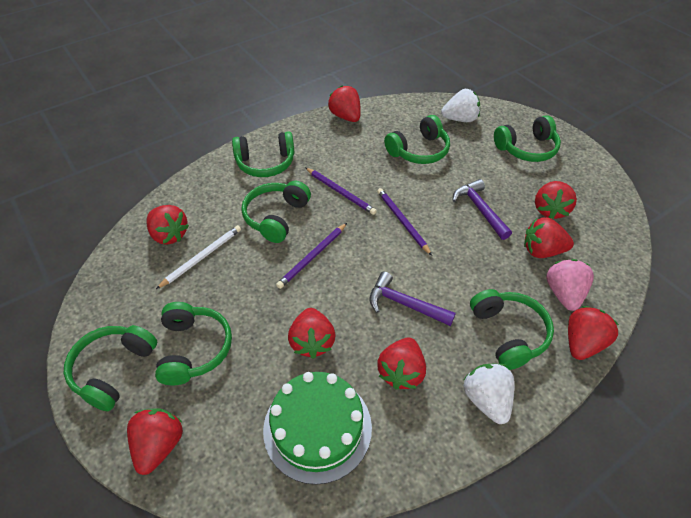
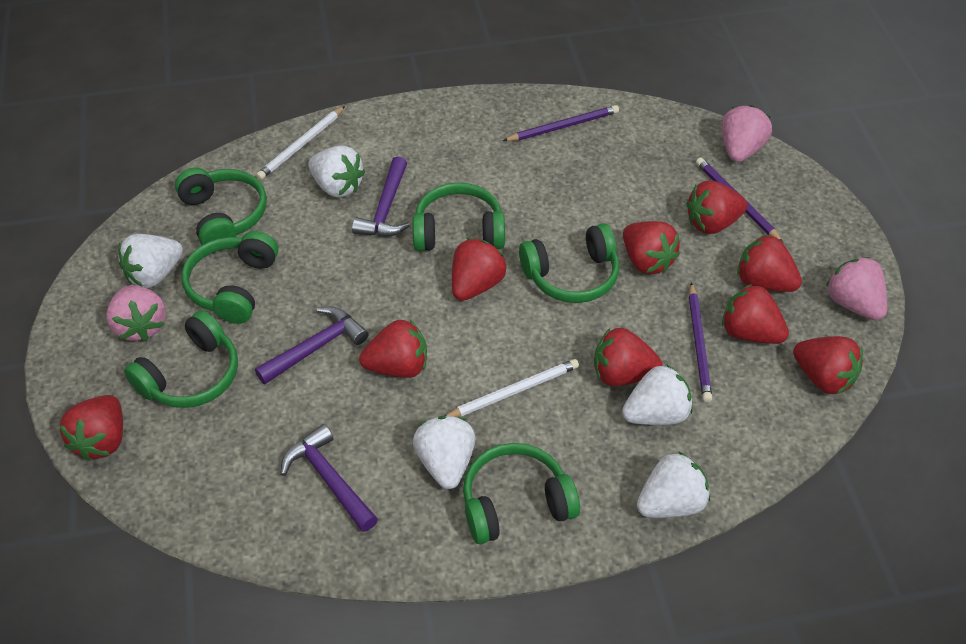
green cake: 1 -> 0
green headphones: 7 -> 6
pink strawberry: 1 -> 3
purple hammer: 2 -> 3
red strawberry: 8 -> 9
white pencil: 1 -> 2
white strawberry: 2 -> 5

